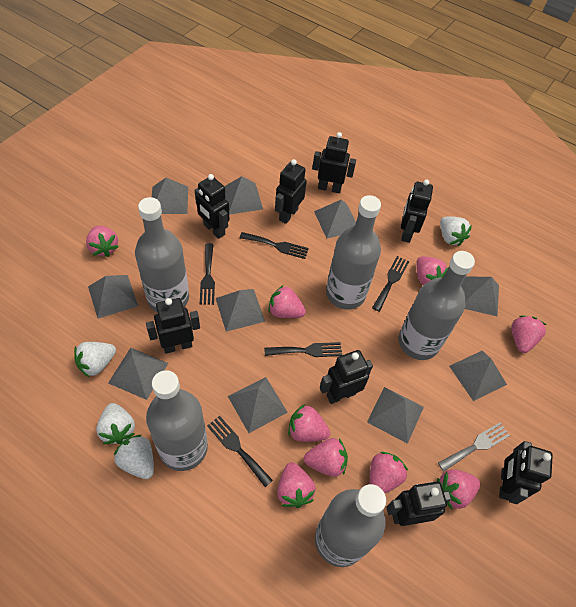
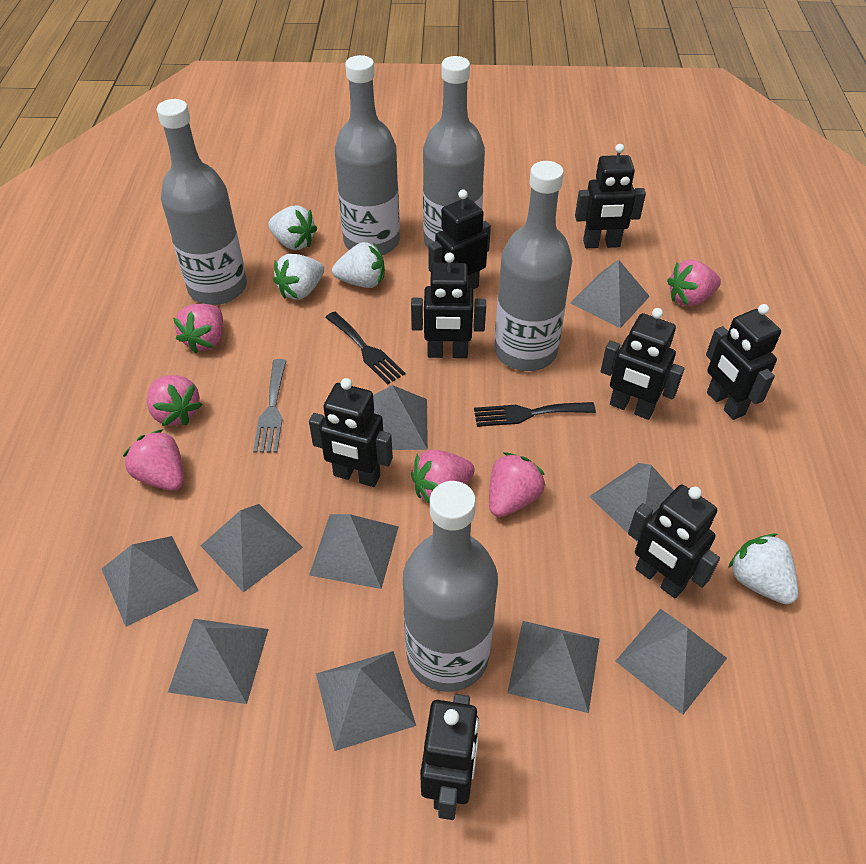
black fork: 5 -> 2
pink strawberry: 9 -> 6

